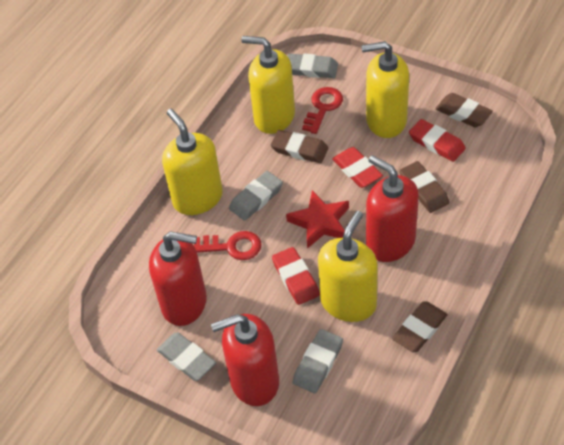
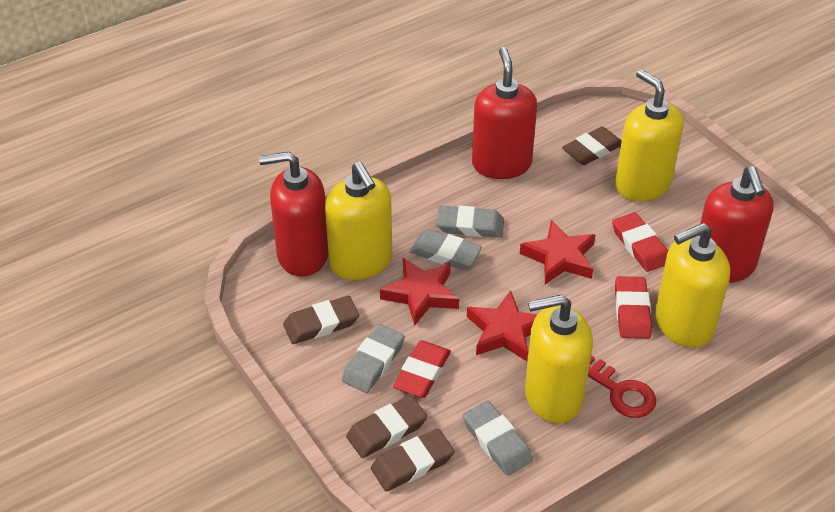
red key: 2 -> 1
red star: 1 -> 3

